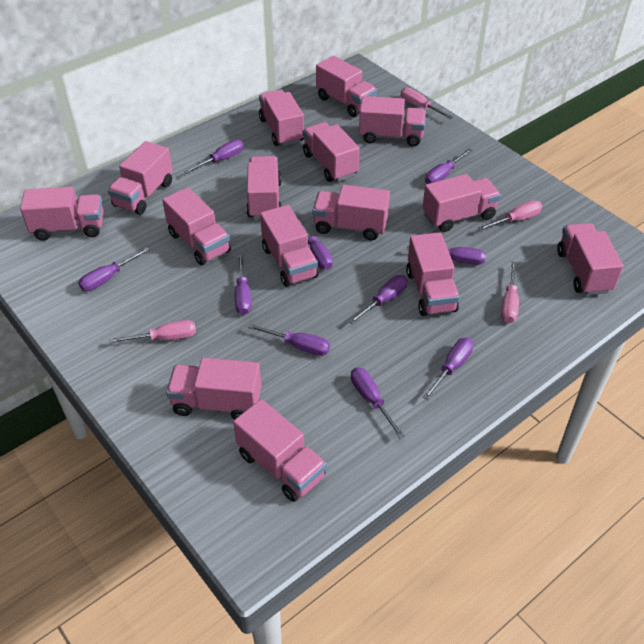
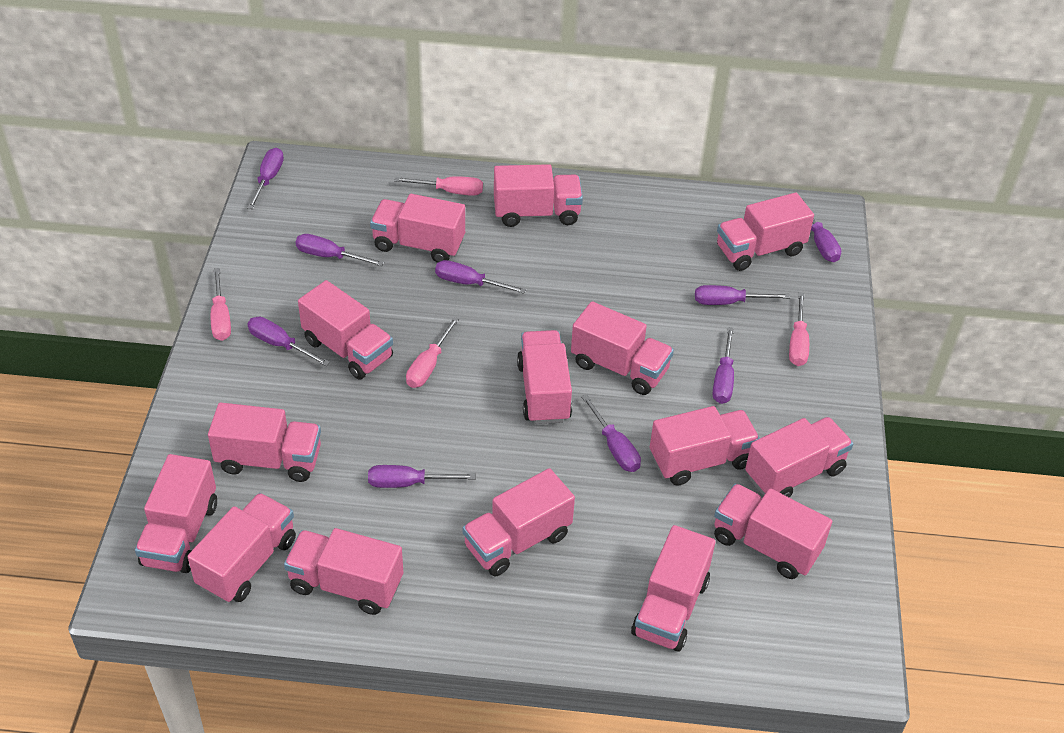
purple screwdriver: 10 -> 9

